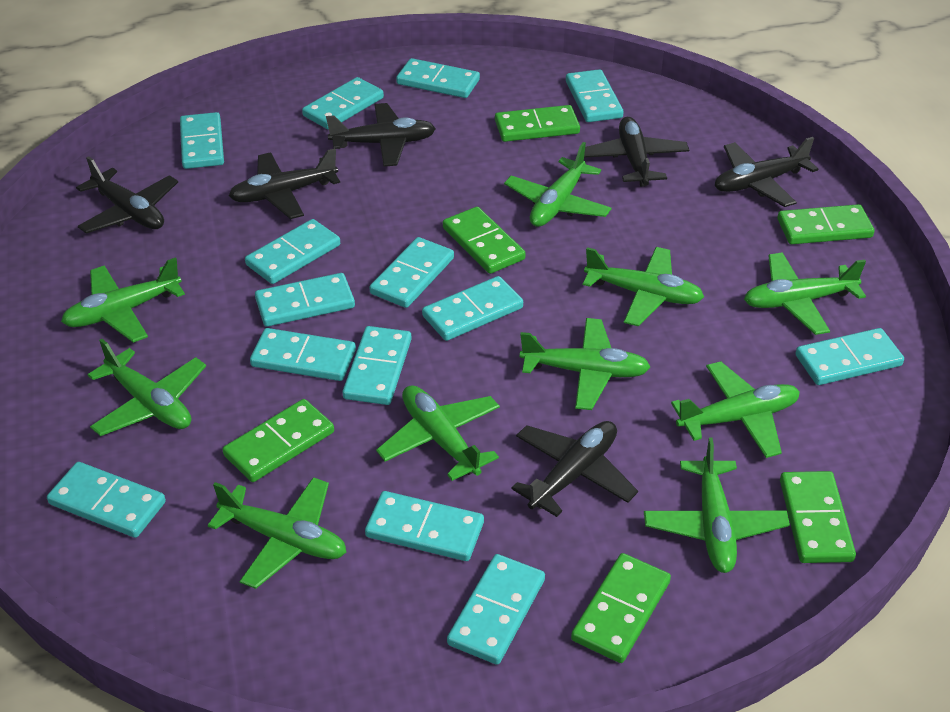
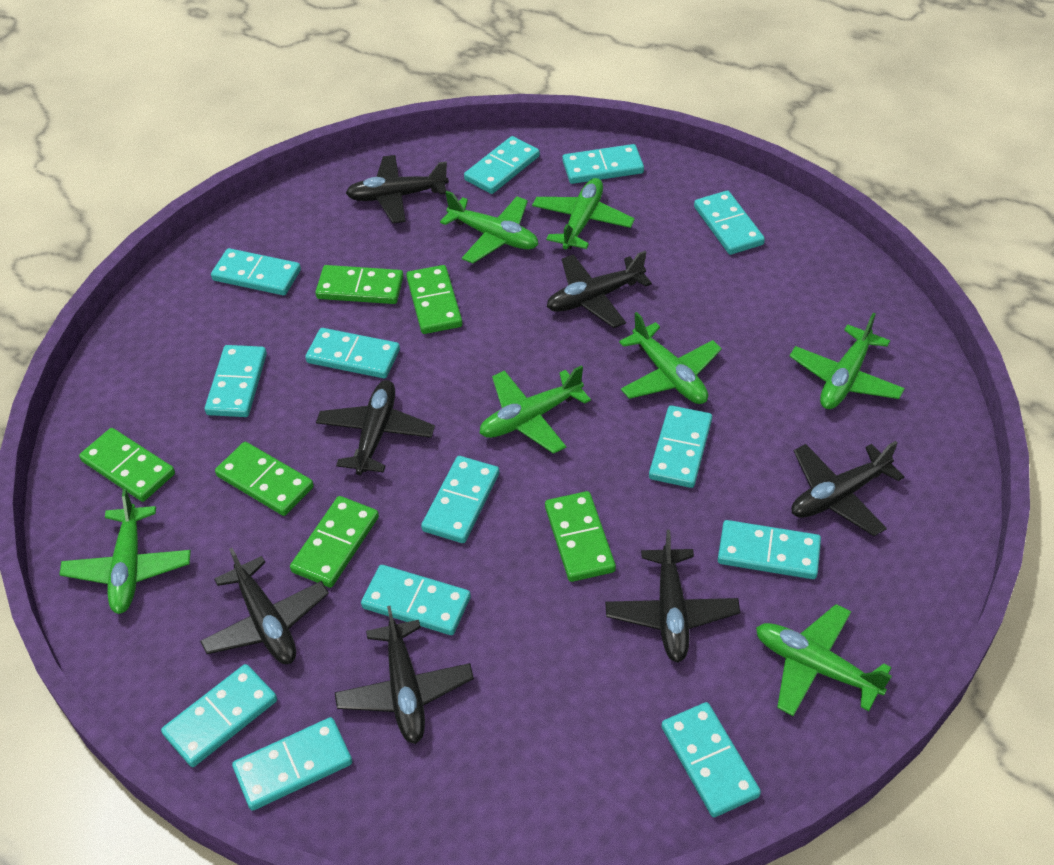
black plane: 6 -> 7
green plane: 10 -> 7
turquoise domino: 14 -> 13

